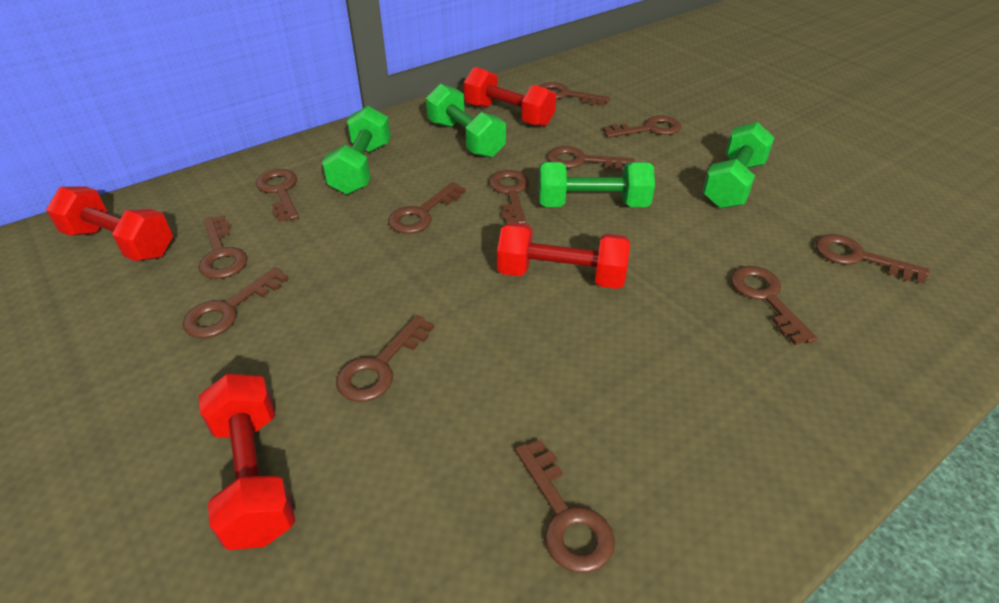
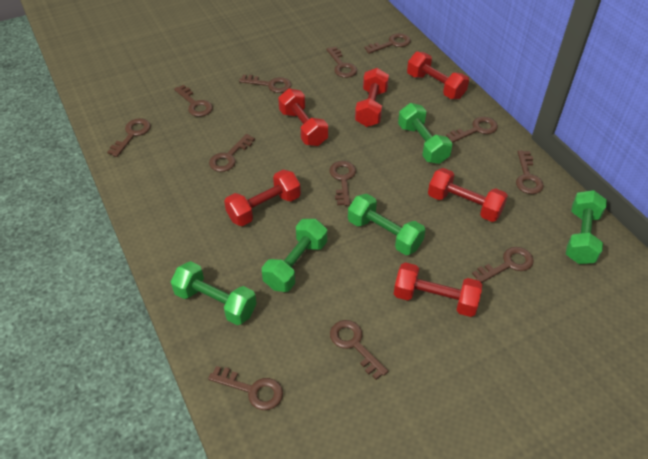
green dumbbell: 4 -> 5
red dumbbell: 4 -> 6

